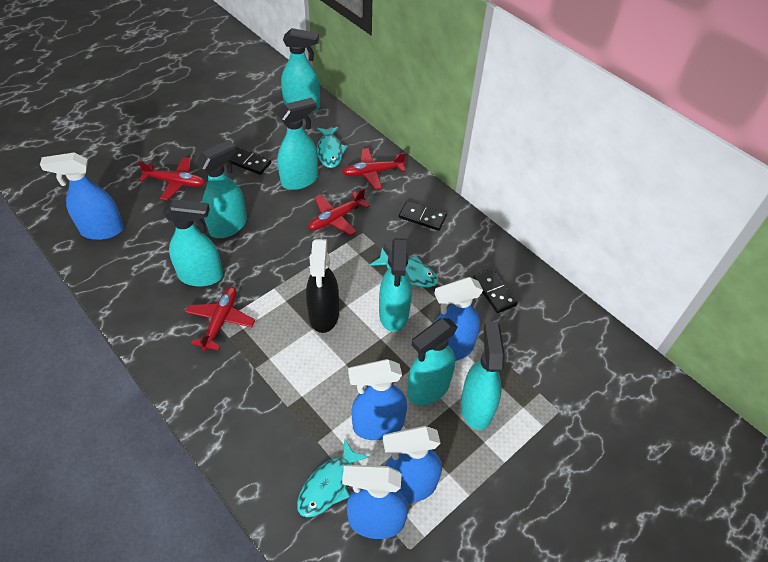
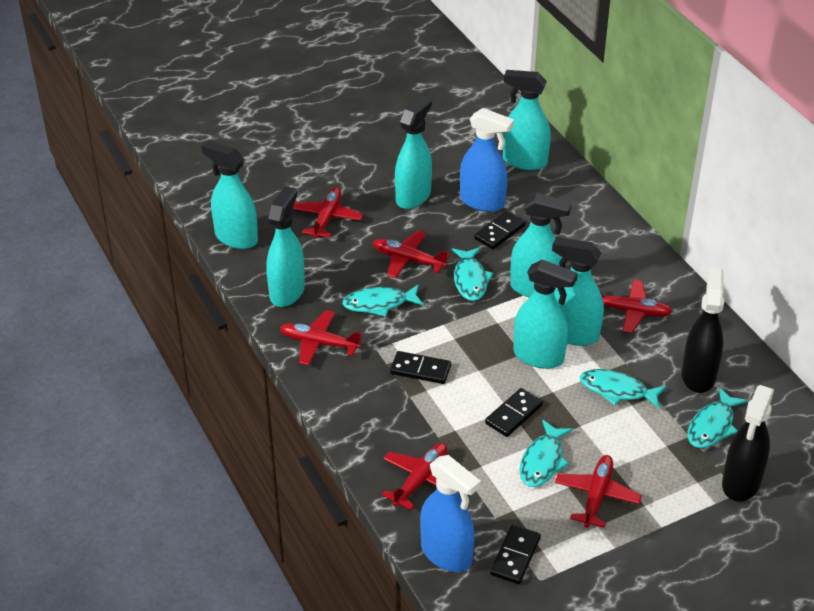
black domino: 3 -> 4
black spray bottle: 1 -> 2
blue spray bottle: 5 -> 2
red plane: 4 -> 6
turquoise fish: 3 -> 5

